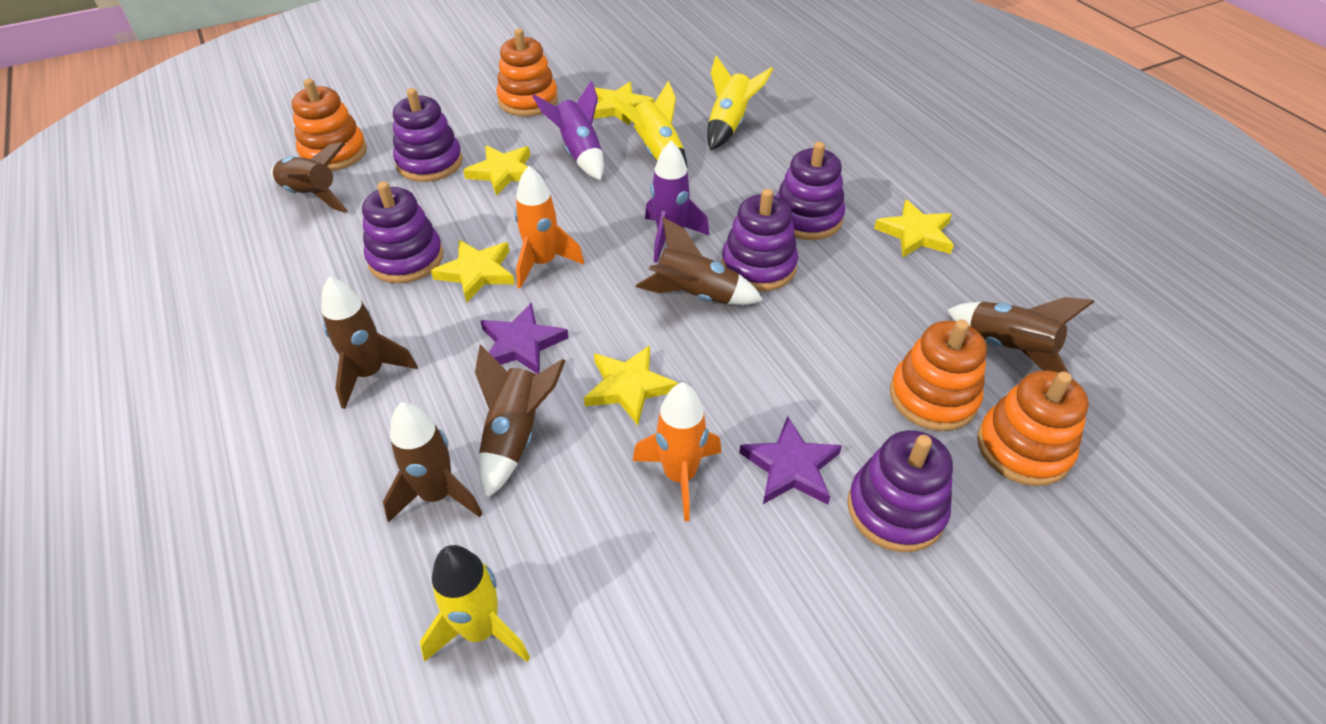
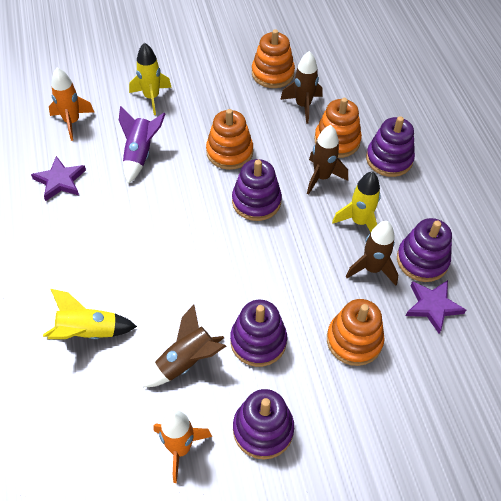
brown rocket: 6 -> 4
purple rocket: 2 -> 1
yellow star: 5 -> 0

